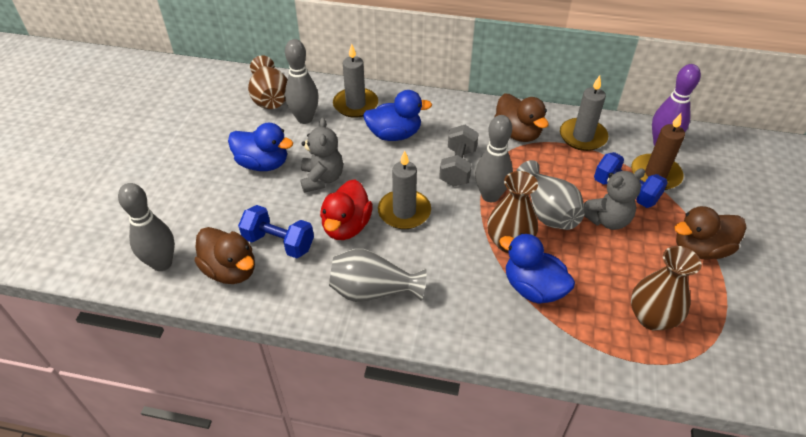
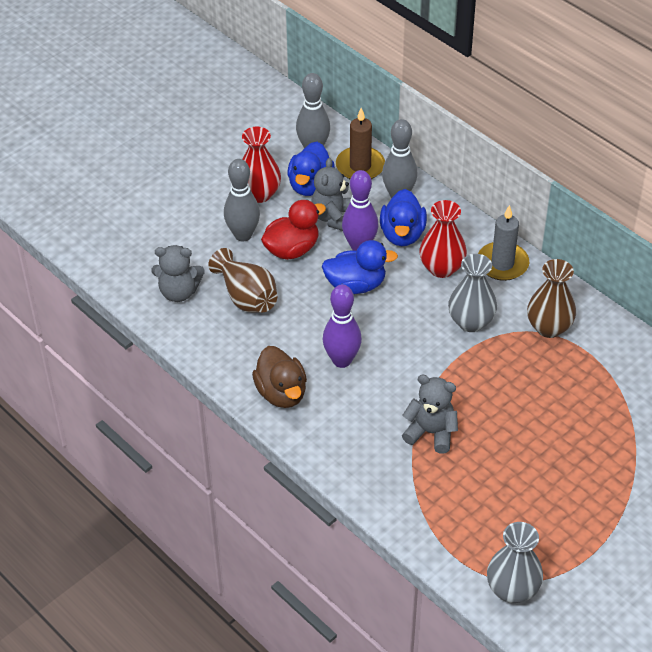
blue dumbbell: 2 -> 0
brown duck: 3 -> 1
brown vase: 3 -> 2
grey candle: 3 -> 1
grey dumbbell: 1 -> 0
grey teddy bear: 2 -> 3
purple bowling pin: 1 -> 2
red vase: 0 -> 2

